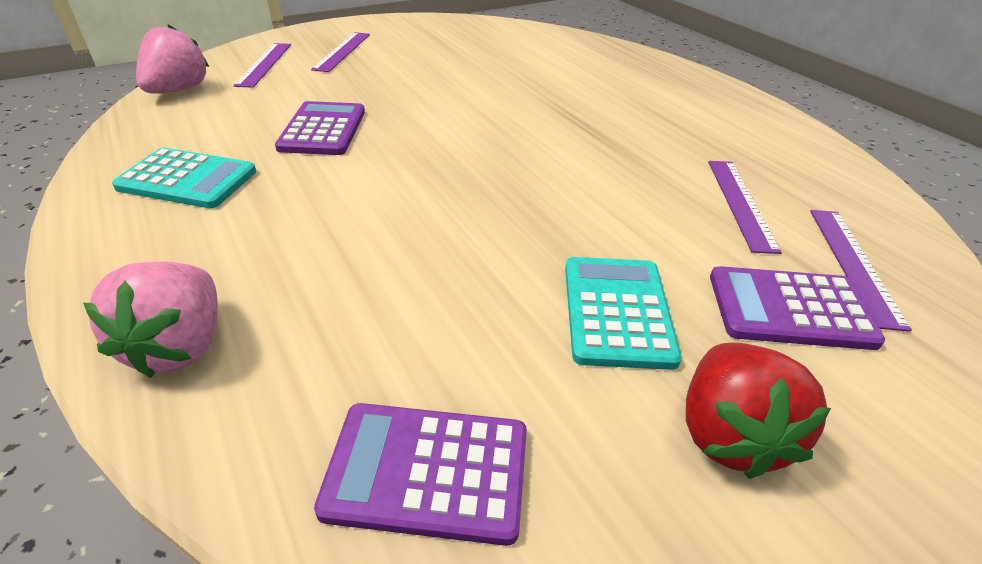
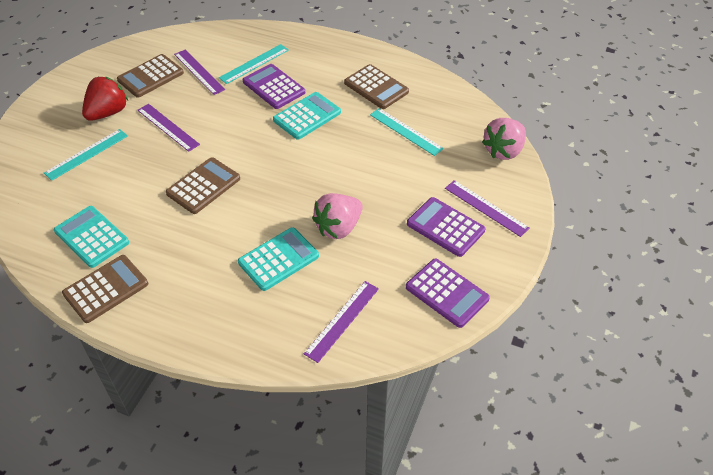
brown calculator: 0 -> 4
turquoise calculator: 2 -> 3
turquoise ruler: 0 -> 3

